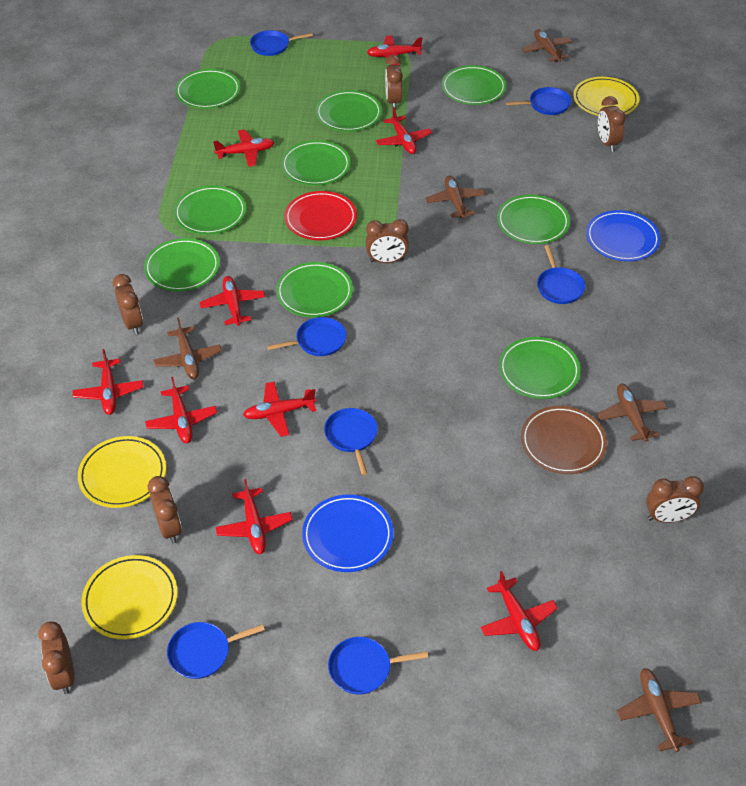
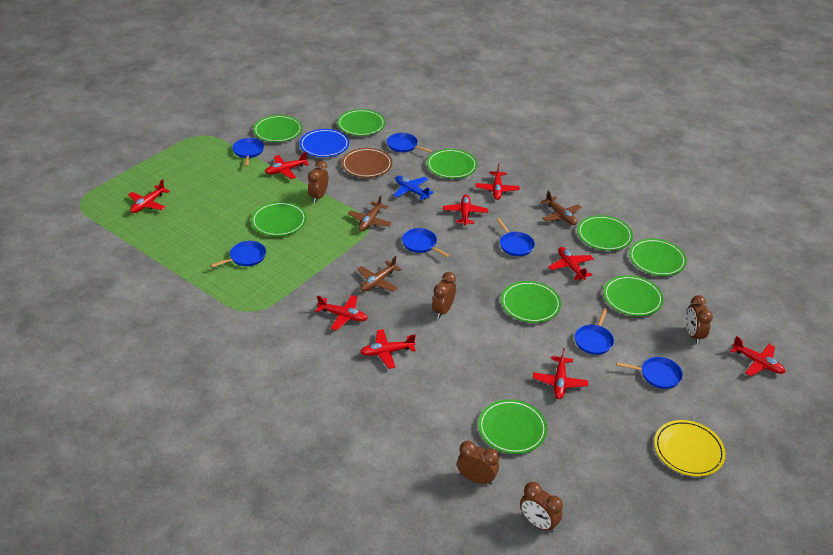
blue plane: 0 -> 1
blue plate: 2 -> 1
brown clock: 7 -> 5
brown plane: 5 -> 3
red plate: 1 -> 0
yellow plate: 3 -> 1

